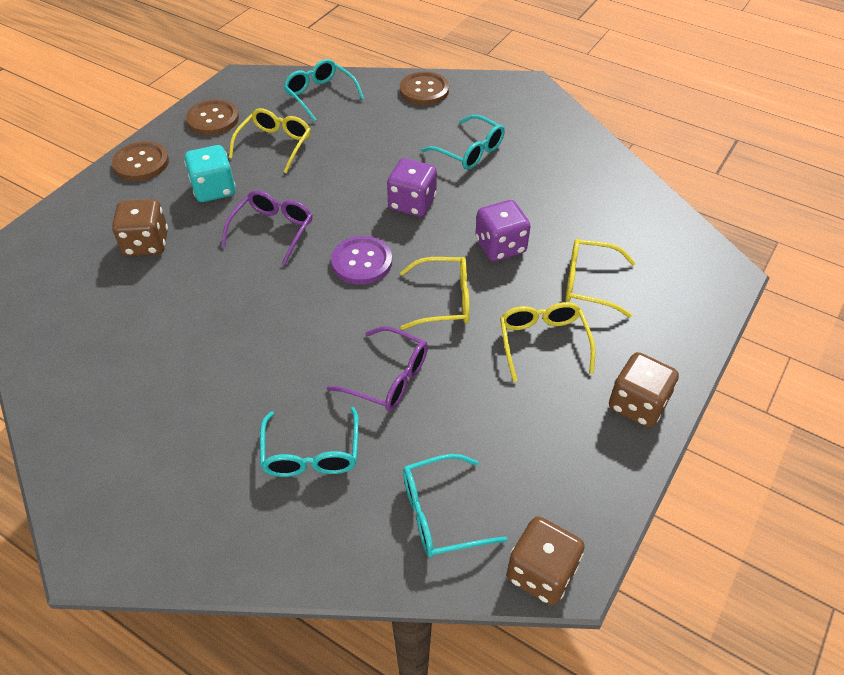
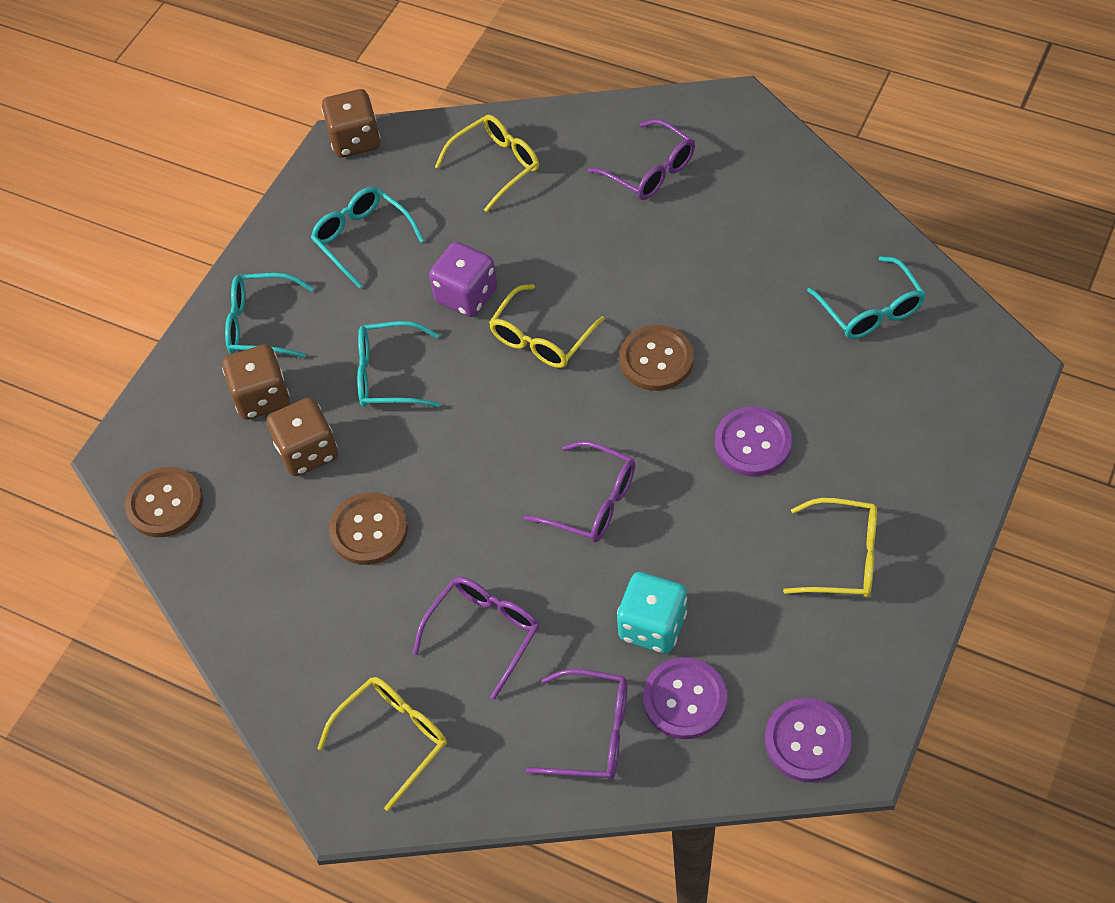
purple button: 1 -> 3
purple dice: 2 -> 1
purple glasses: 2 -> 4

